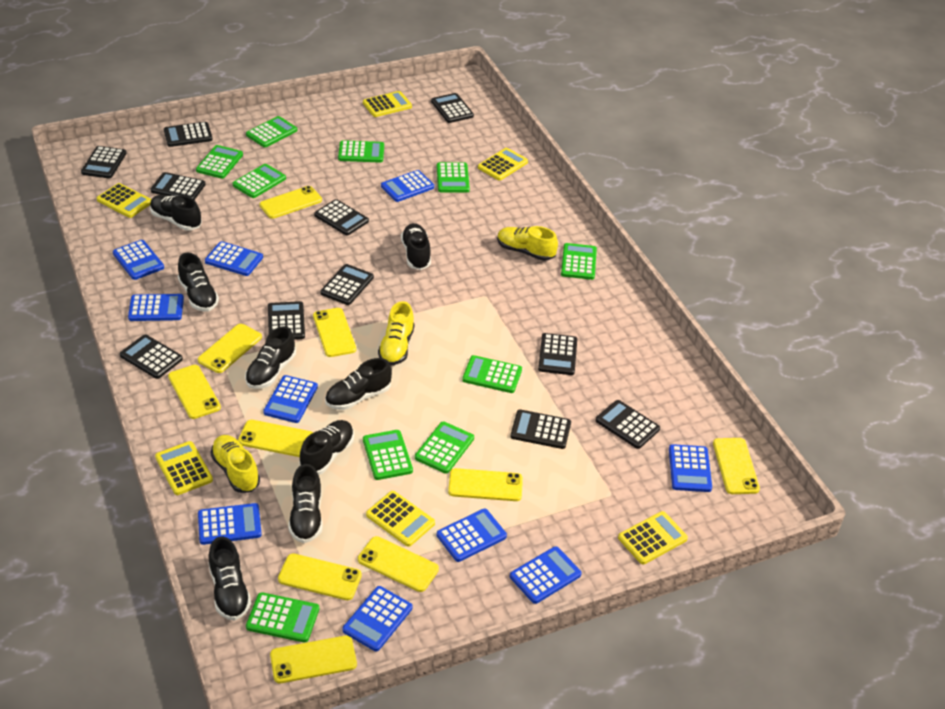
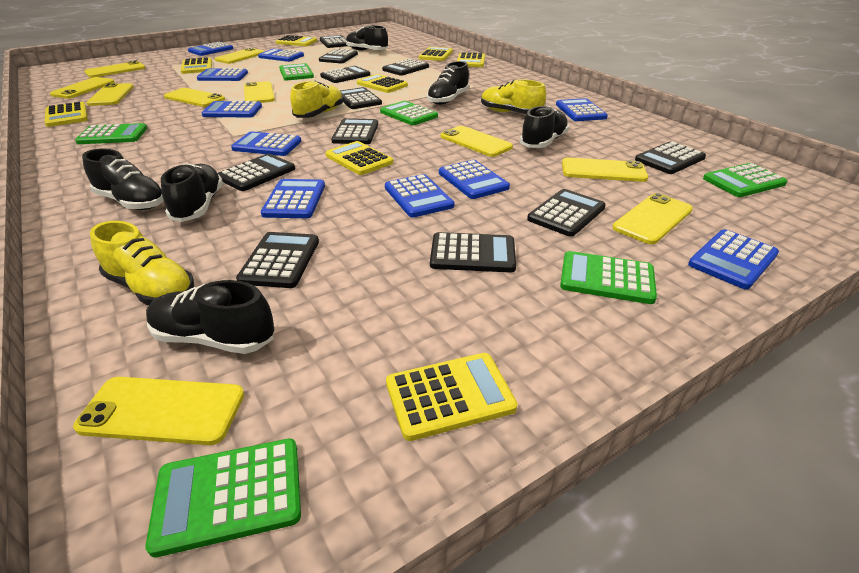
black shoe: 8 -> 6
green calculator: 10 -> 6
yellow calculator: 6 -> 8

